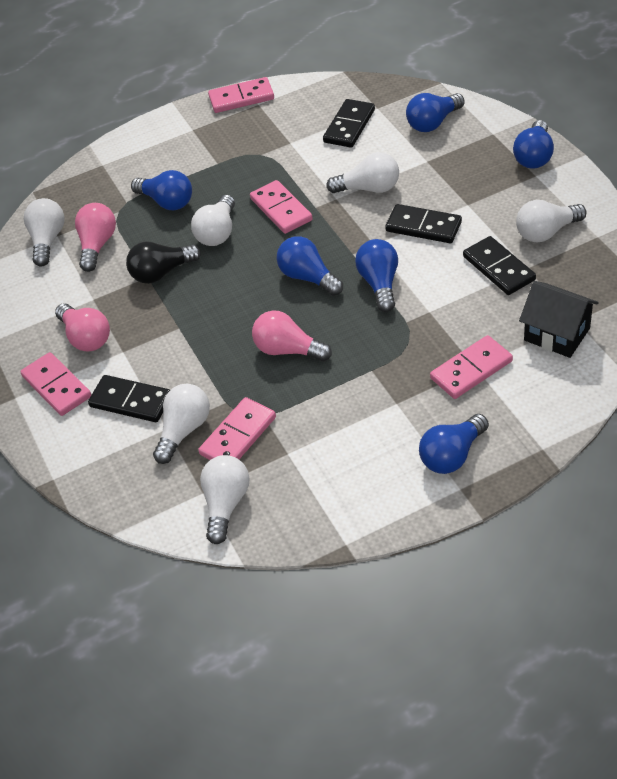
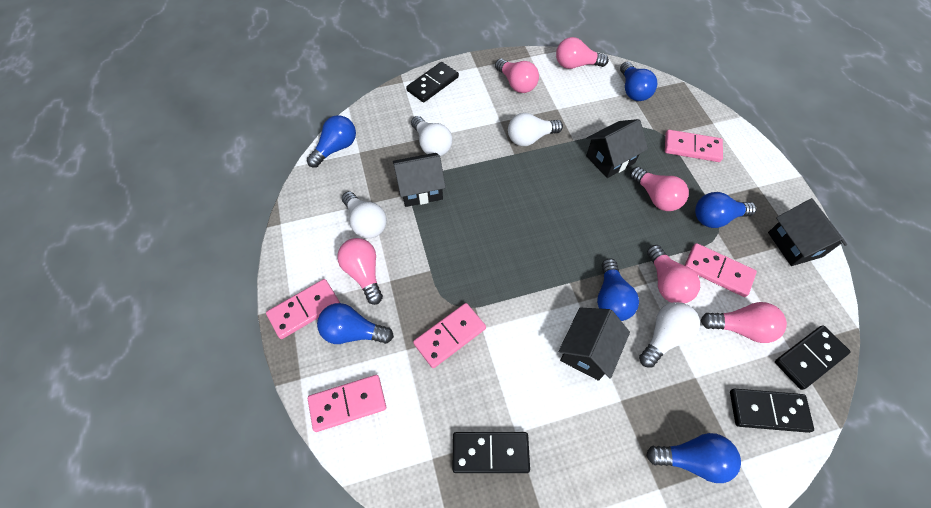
black house: 1 -> 4
black light bulb: 1 -> 0
pink light bulb: 3 -> 6
white light bulb: 6 -> 4

